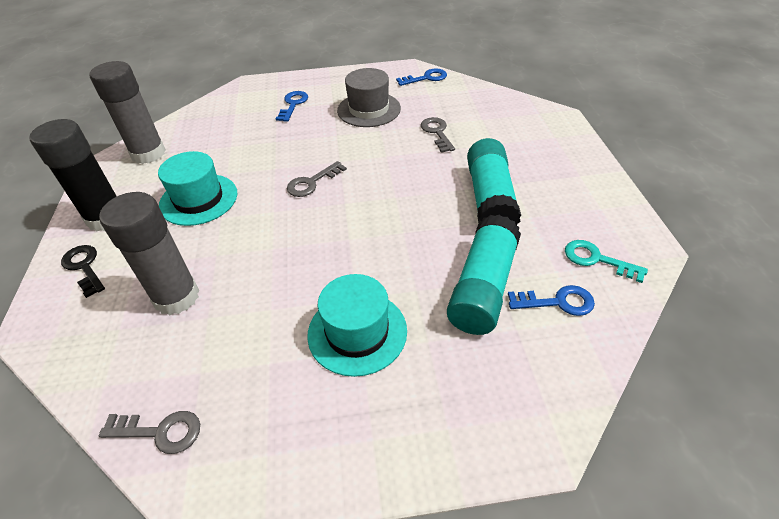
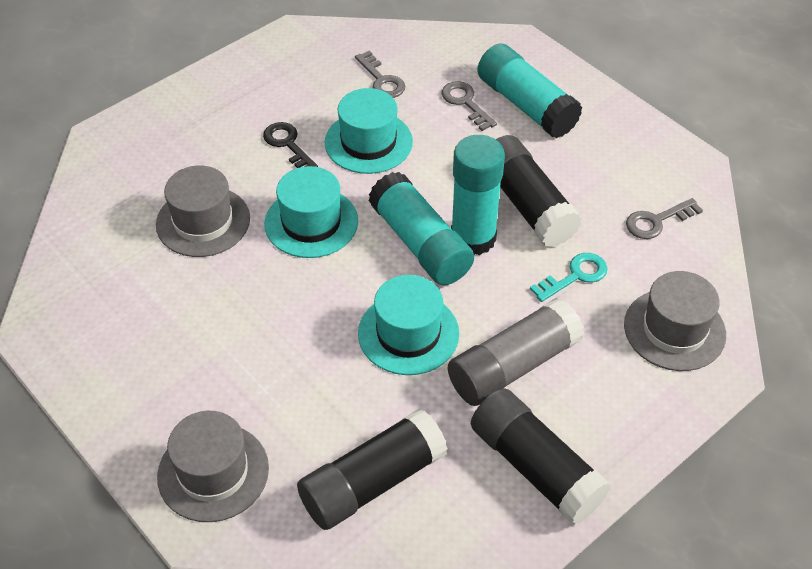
black glue stick: 1 -> 3
blue key: 3 -> 0
grey glue stick: 2 -> 1
grey hat: 1 -> 3
turquoise glue stick: 2 -> 3
turquoise hat: 2 -> 3

